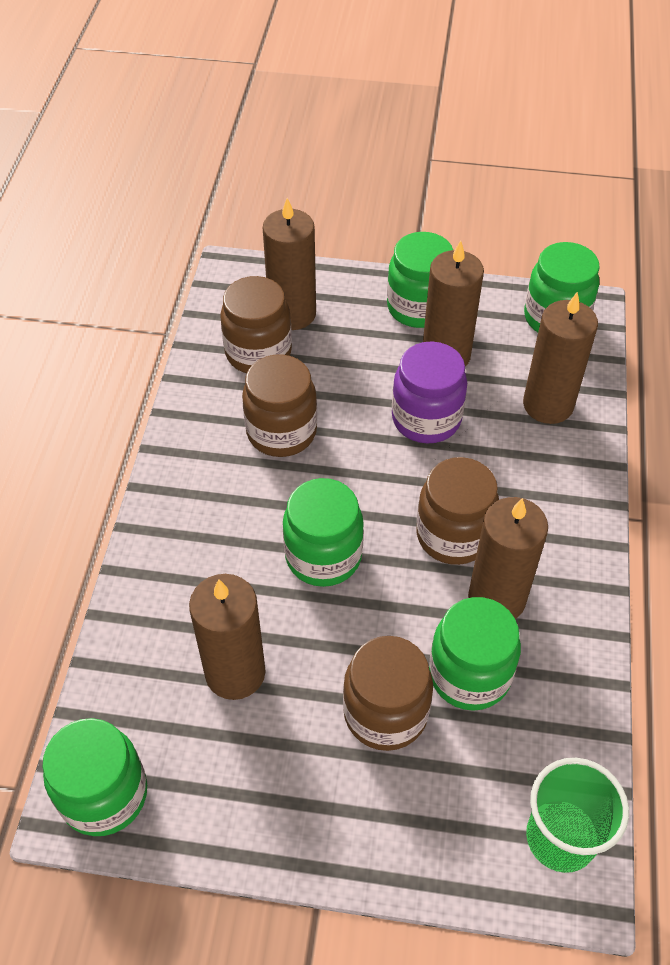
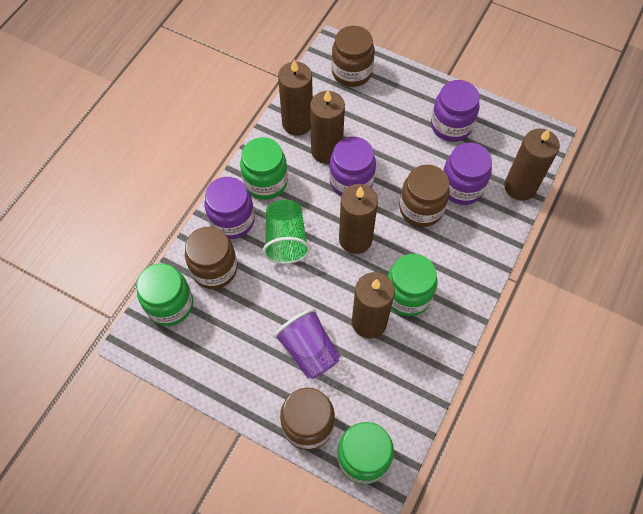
green jar: 5 -> 4
purple cup: 0 -> 1
purple jar: 1 -> 4

